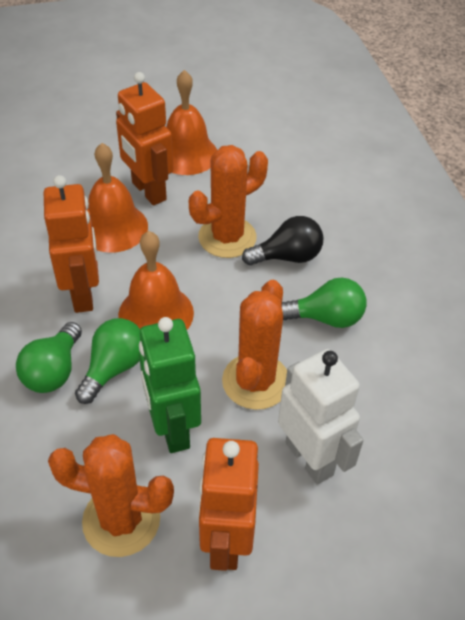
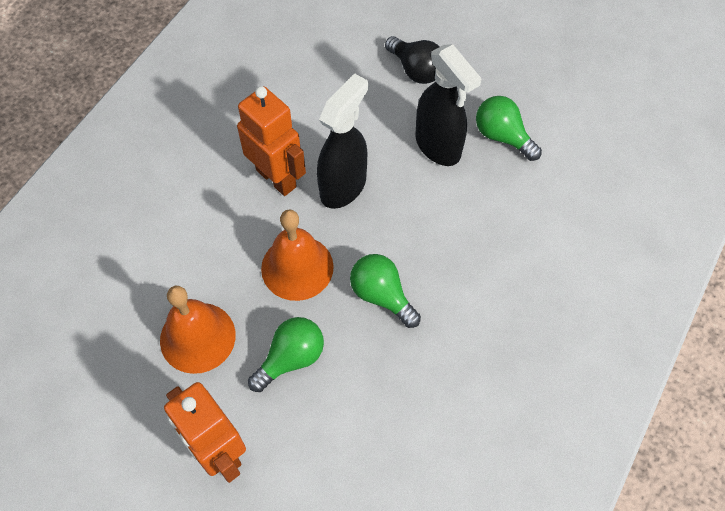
black spray bottle: 0 -> 2
green robot: 1 -> 0
orange bell: 3 -> 2
orange cactus: 3 -> 0
orange robot: 3 -> 2
white robot: 1 -> 0

